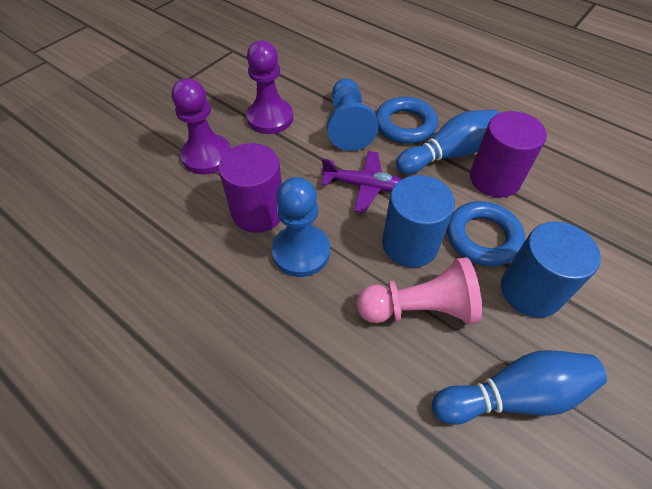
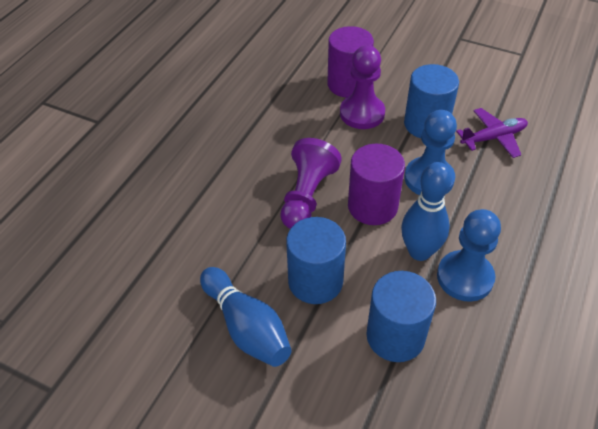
blue cylinder: 2 -> 3
blue ring: 2 -> 0
pink pawn: 1 -> 0

